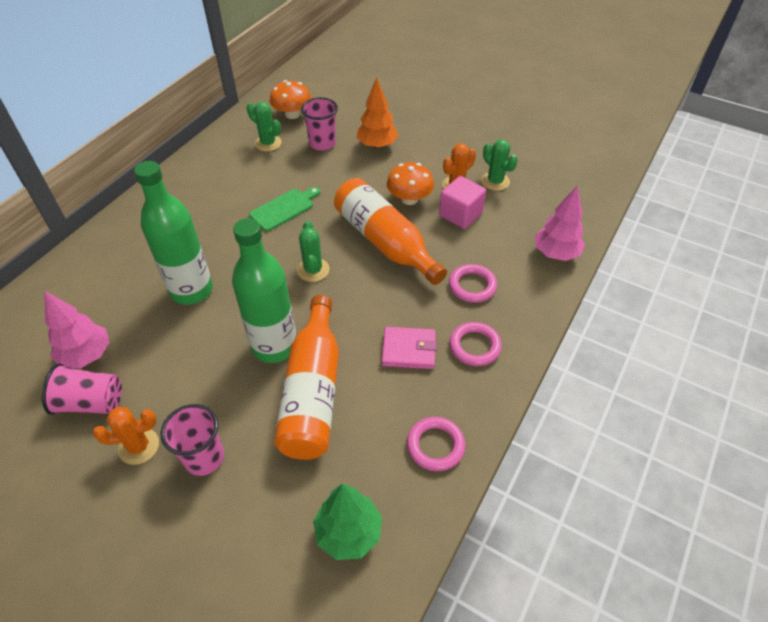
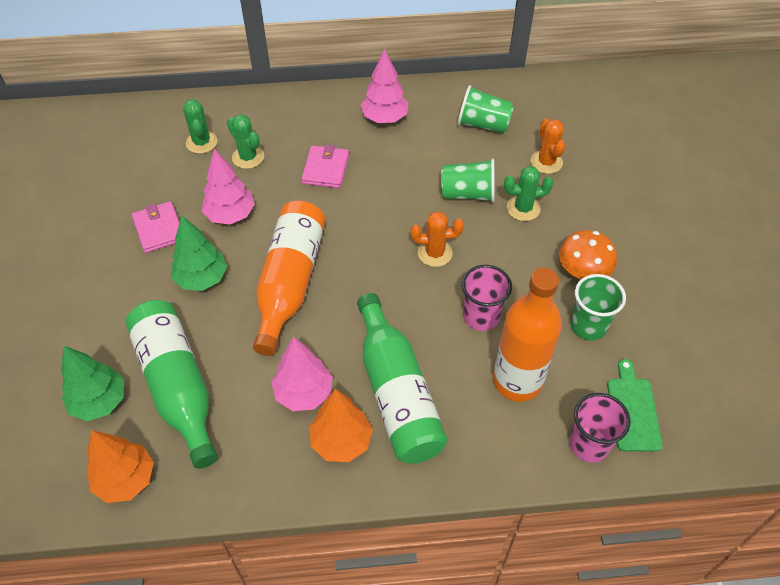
green cup: 0 -> 3
green tree: 1 -> 2
orange mushroom: 2 -> 1
orange tree: 1 -> 2
pink cube: 1 -> 0
pink cup: 3 -> 2
pink ring: 3 -> 0
pink tree: 2 -> 3
pink wallet: 1 -> 2

